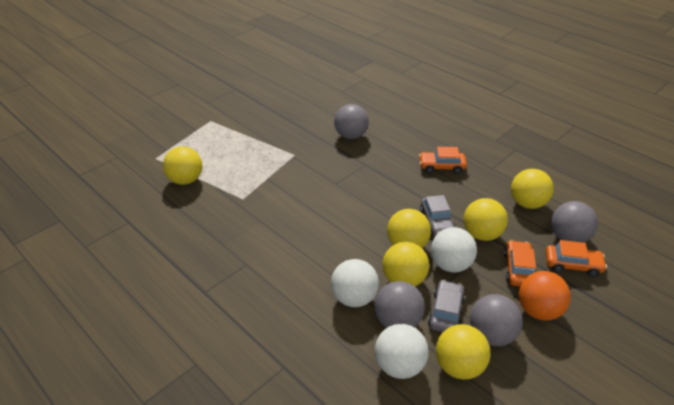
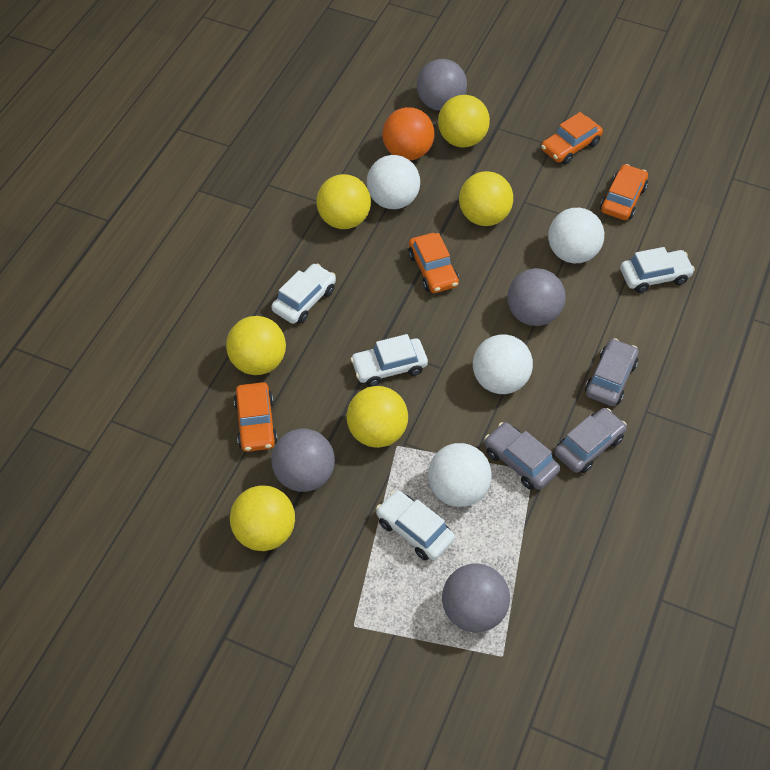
grey car: 2 -> 3
orange car: 3 -> 4
white ball: 3 -> 4
white car: 0 -> 4

